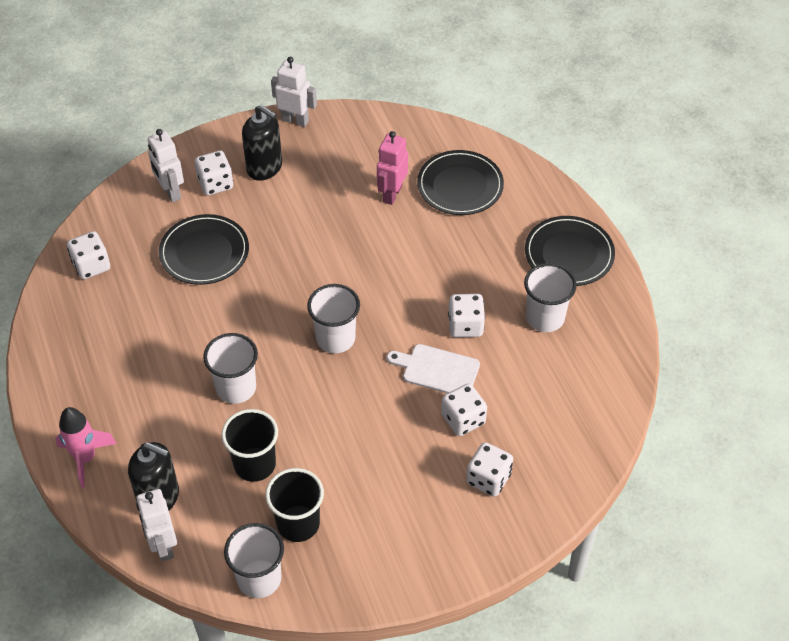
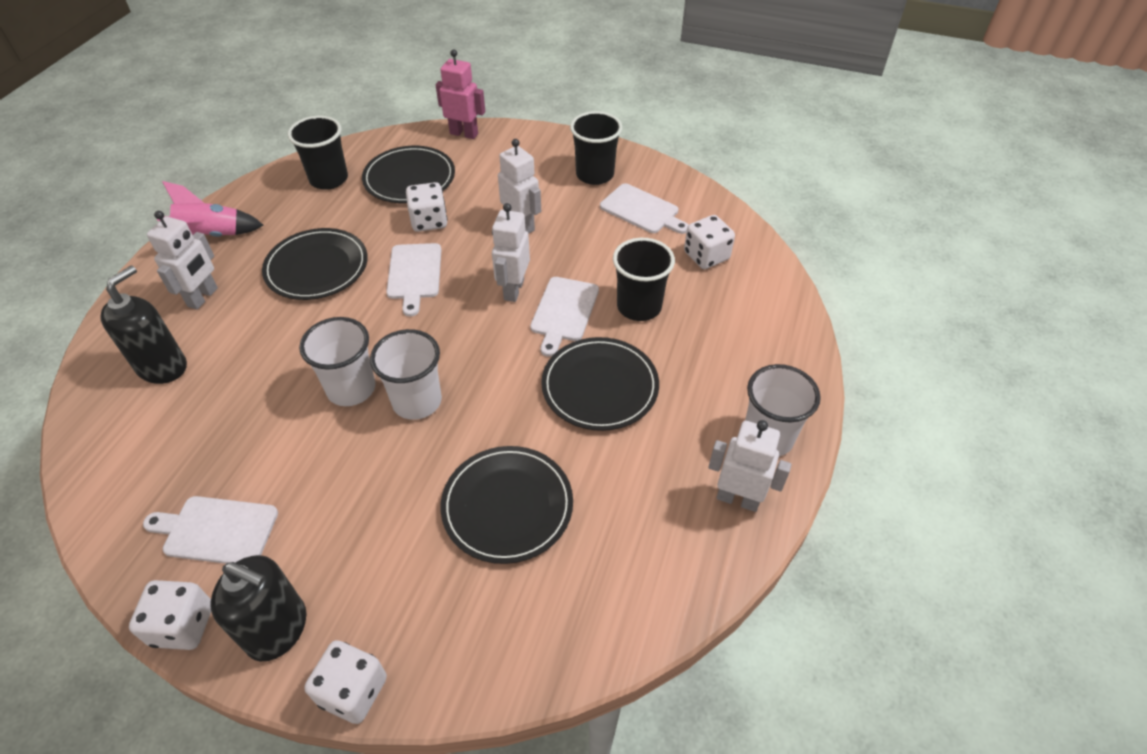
black cup: 2 -> 3
black plate: 3 -> 4
white cup: 4 -> 3
white cutting board: 1 -> 4
white dice: 5 -> 4
white robot: 3 -> 4

